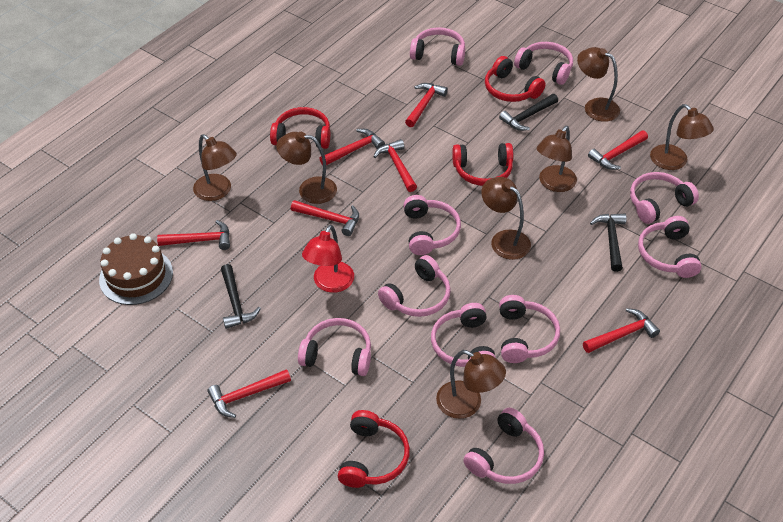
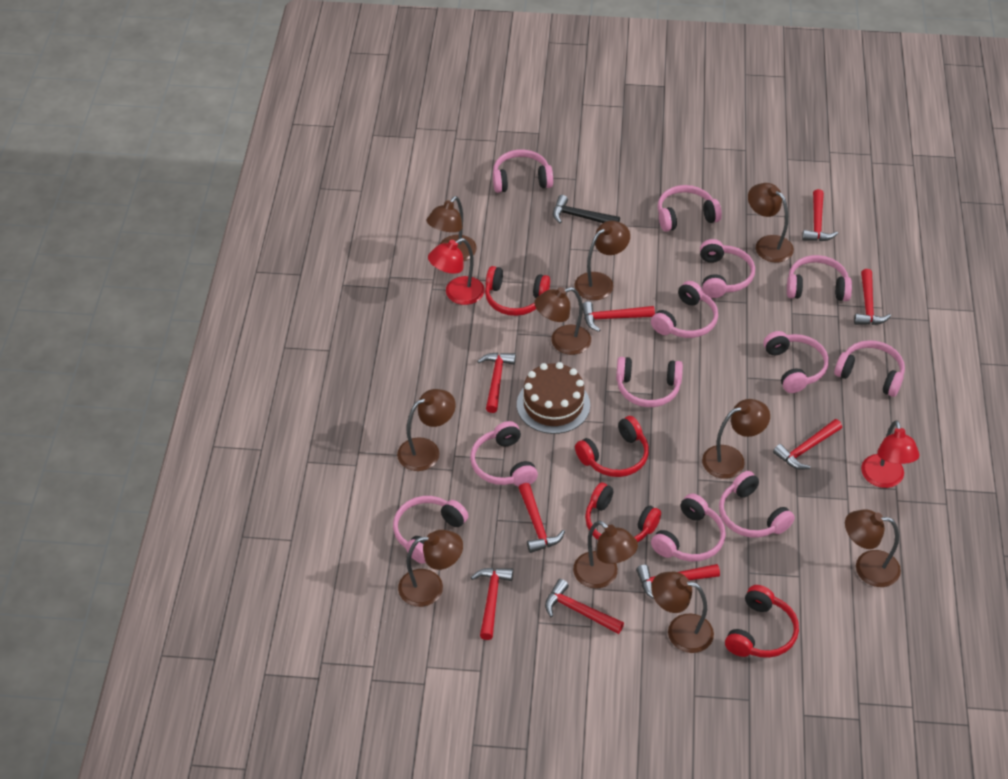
black hammer: 3 -> 1
brown lamp: 7 -> 10
pink headphones: 10 -> 12
red hammer: 8 -> 9
red lamp: 1 -> 2

